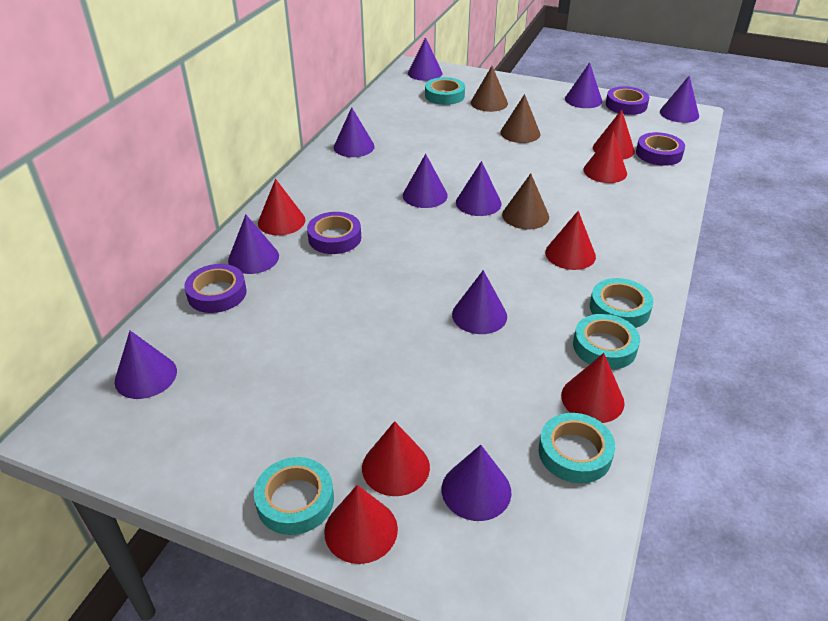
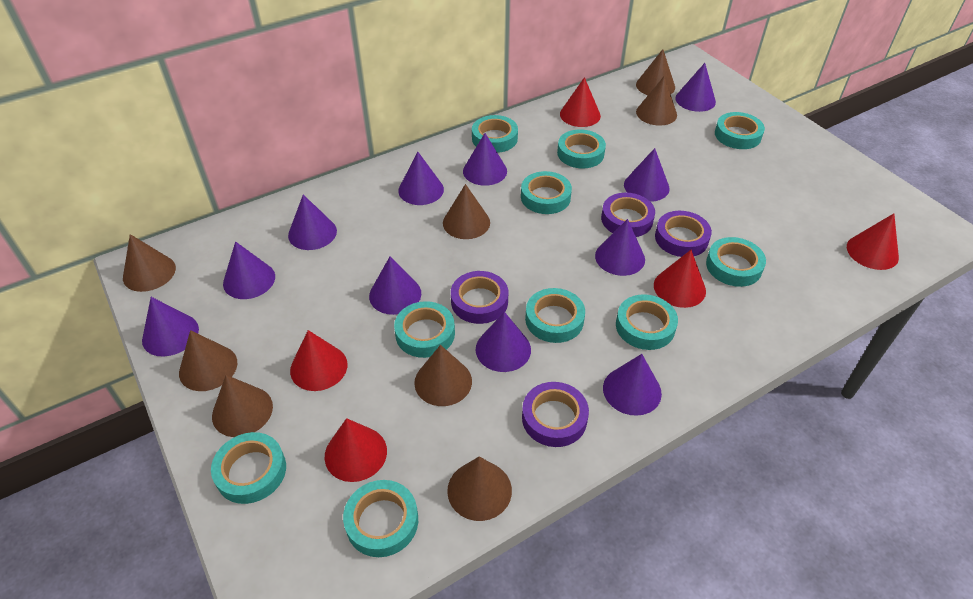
brown cone: 3 -> 8
purple cone: 10 -> 11
red cone: 7 -> 5
turquoise tape: 5 -> 10

